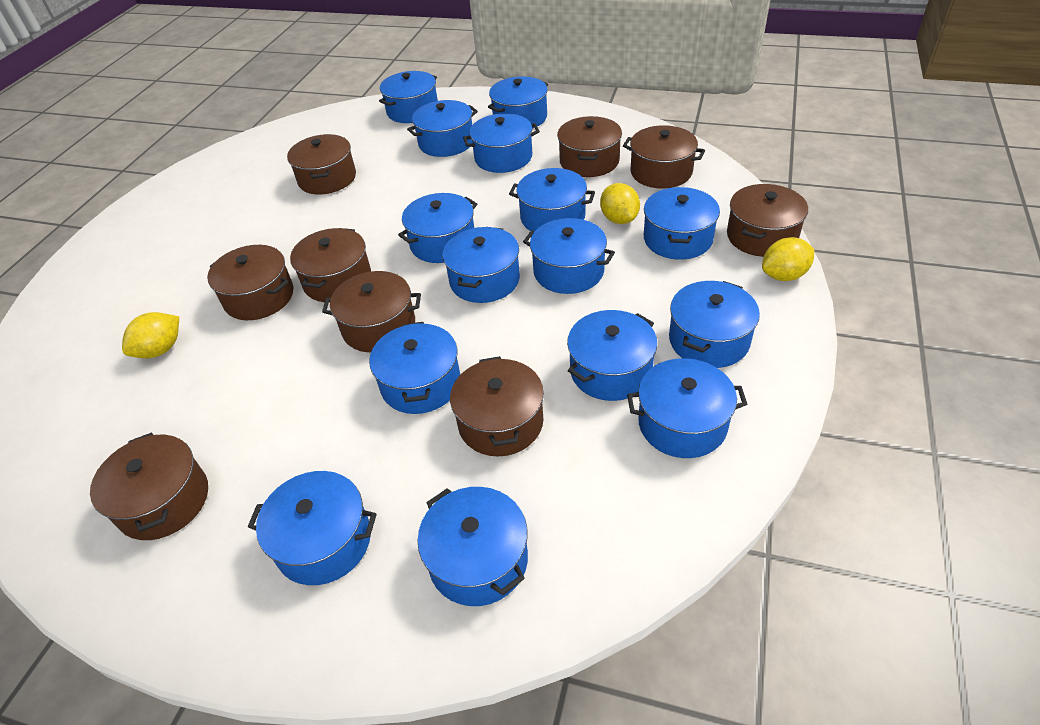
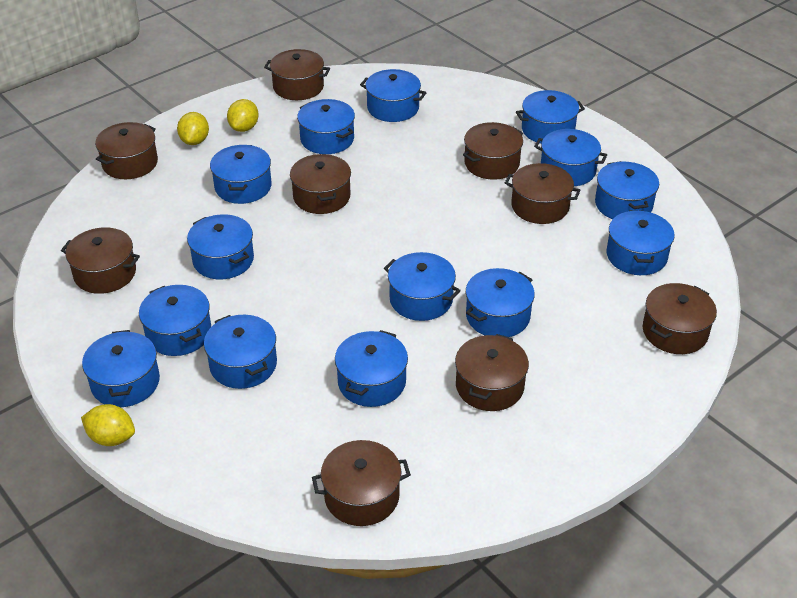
blue pot: 15 -> 14

